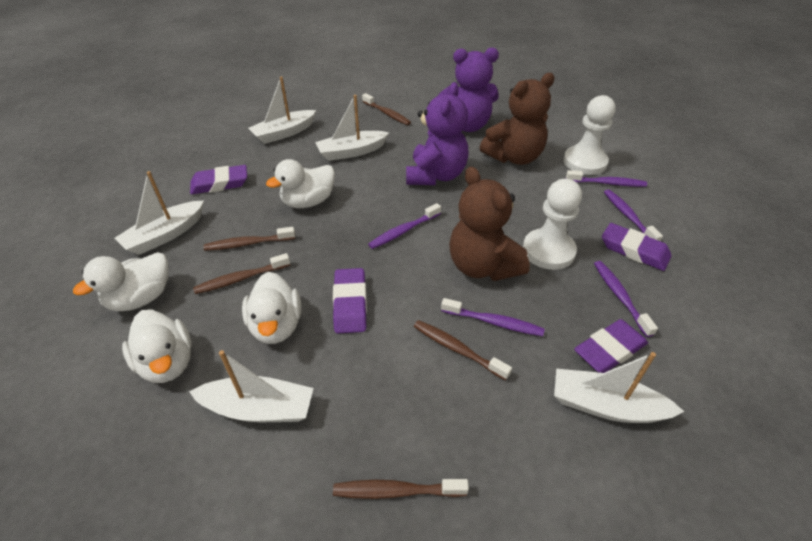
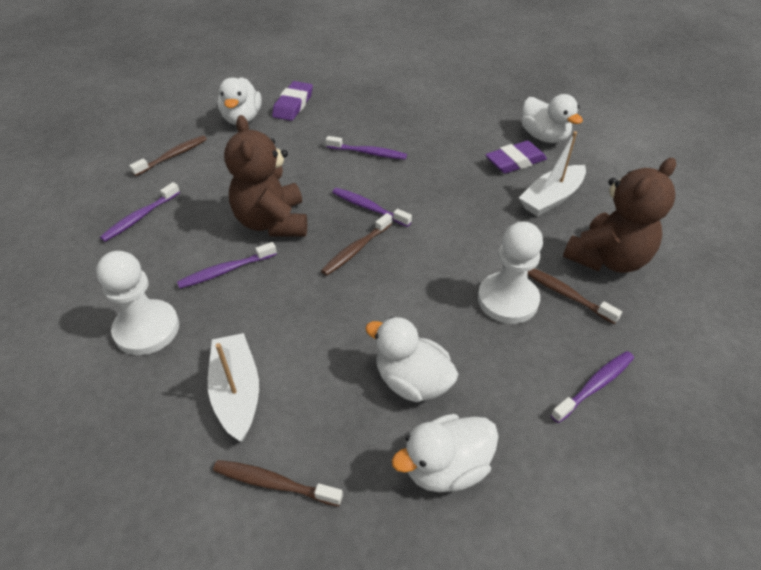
brown toothbrush: 5 -> 4
purple eraser: 4 -> 2
purple teddy bear: 2 -> 0
white boat: 5 -> 2

